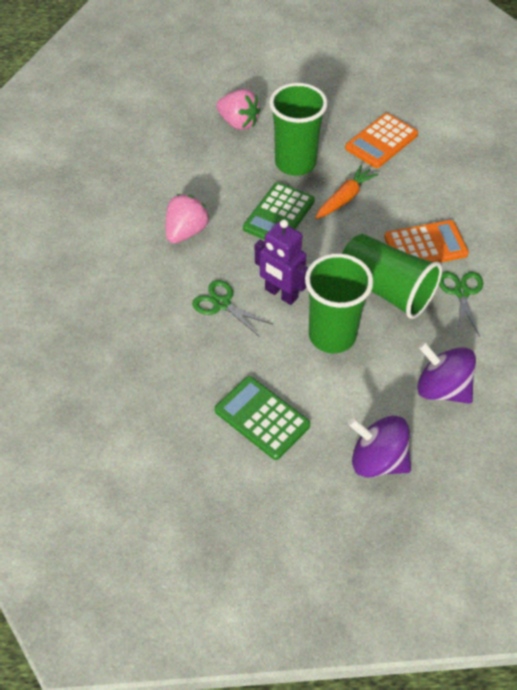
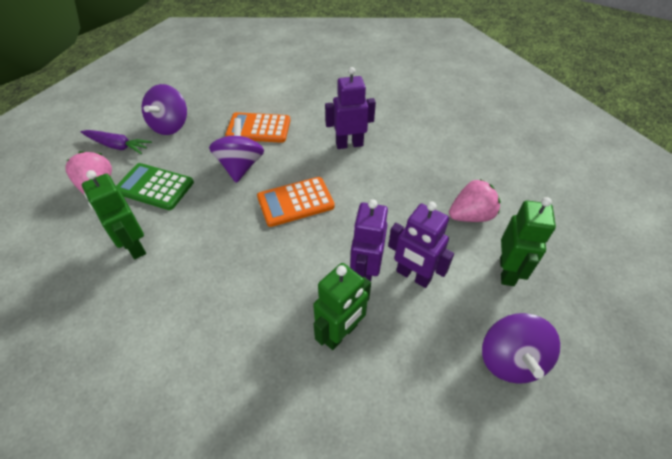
green calculator: 2 -> 1
green cup: 3 -> 0
green robot: 0 -> 3
green scissors: 2 -> 0
orange carrot: 1 -> 0
purple carrot: 0 -> 1
purple robot: 1 -> 3
purple spinning top: 2 -> 3

